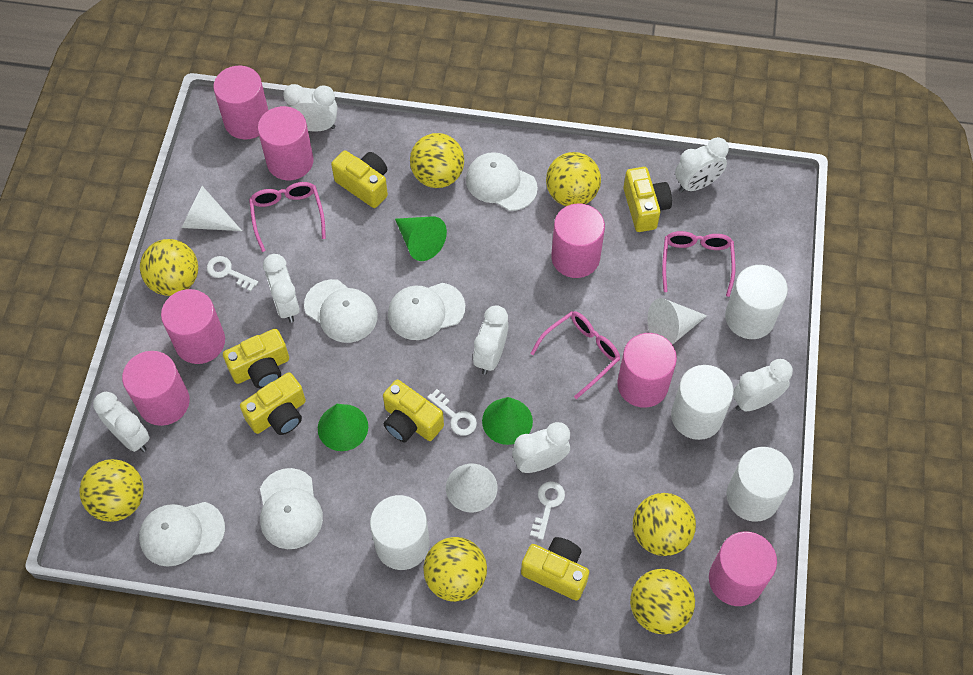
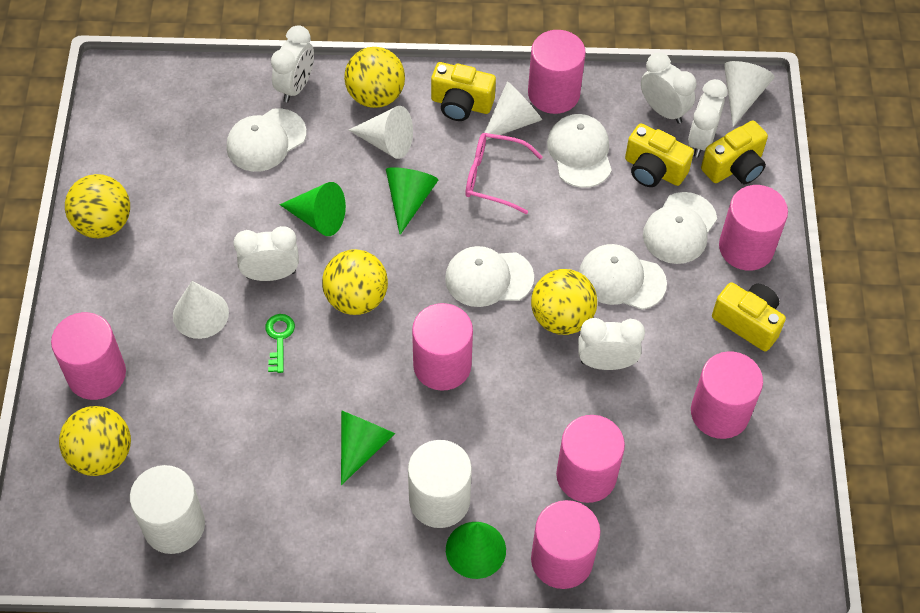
green cone: 3 -> 4
green key: 0 -> 1
pink glasses: 3 -> 1
white clock: 7 -> 5
white cone: 3 -> 4
white cylinder: 4 -> 2
white key: 3 -> 0
yellow ball: 7 -> 5
yellow camera: 6 -> 4

